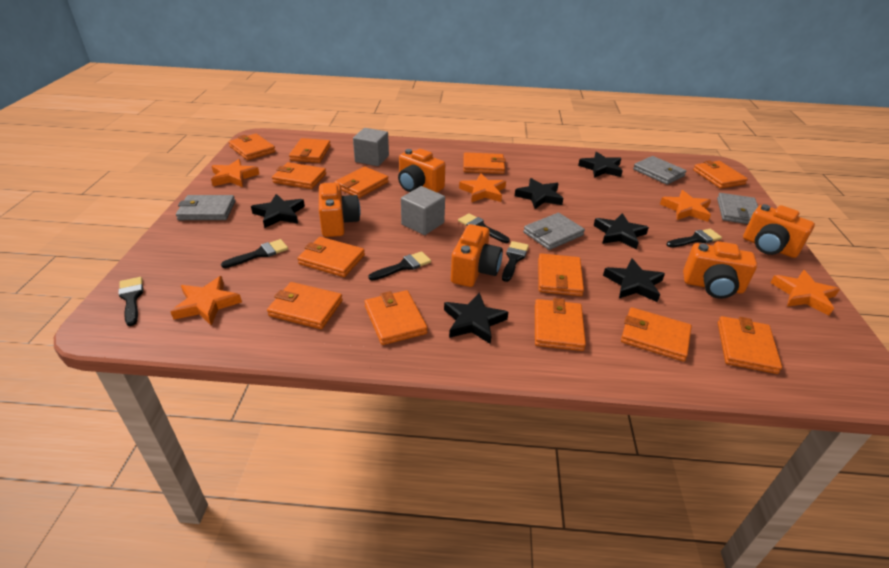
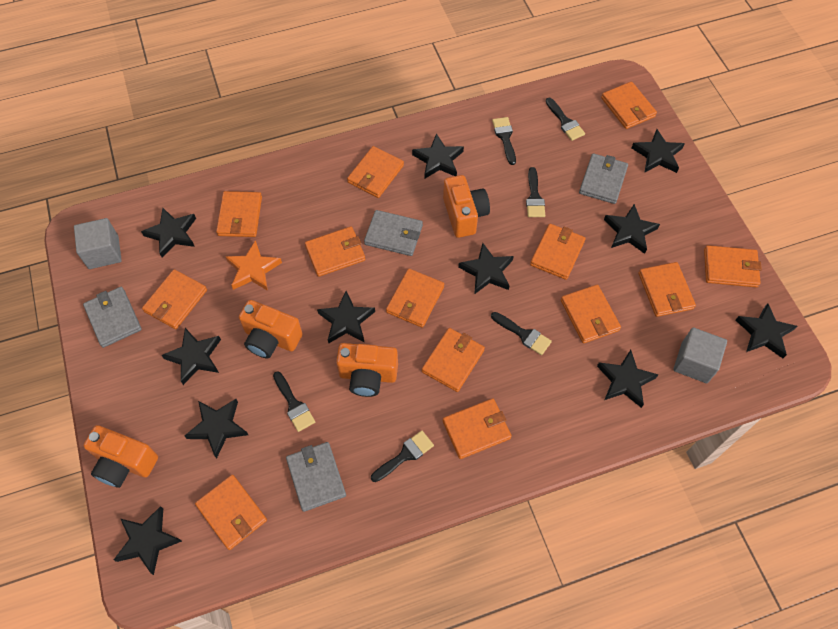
black star: 6 -> 11
orange camera: 5 -> 4
orange star: 5 -> 1

